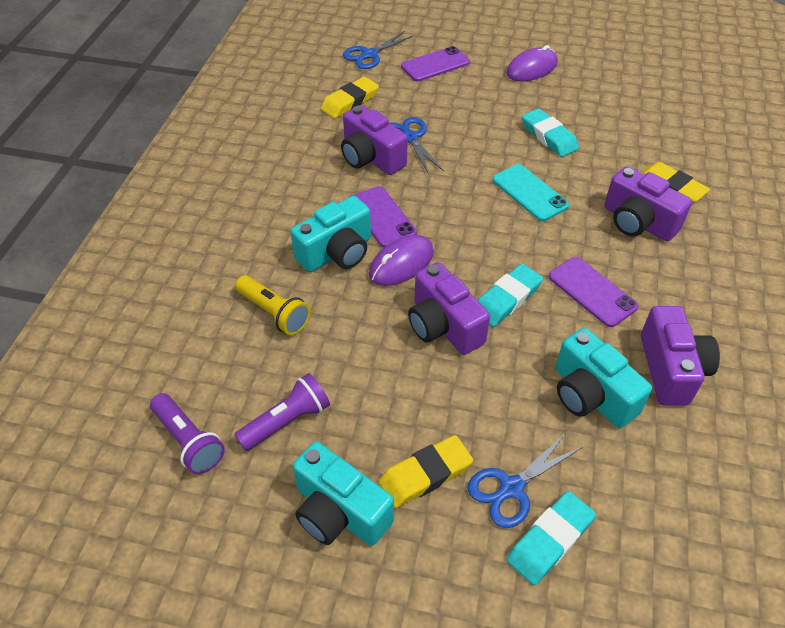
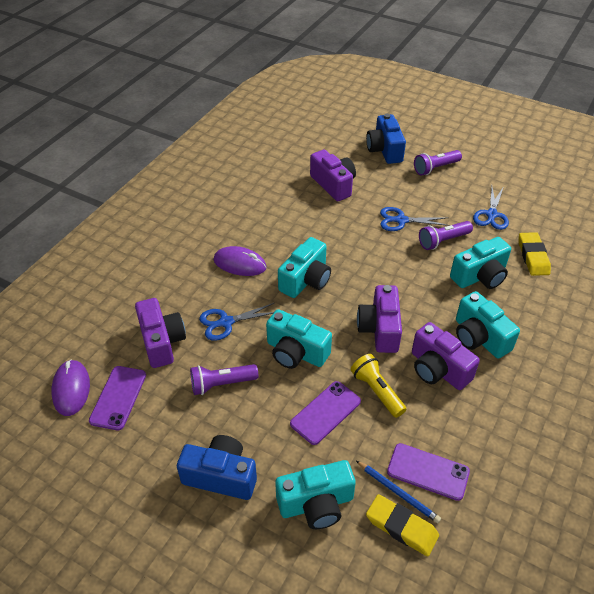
blue camera: 0 -> 2
blue pencil: 0 -> 1
purple flashlight: 2 -> 3
turquoise camera: 3 -> 5
turquoise eraser: 3 -> 0
turquoise phone: 1 -> 0
yellow eraser: 3 -> 2

